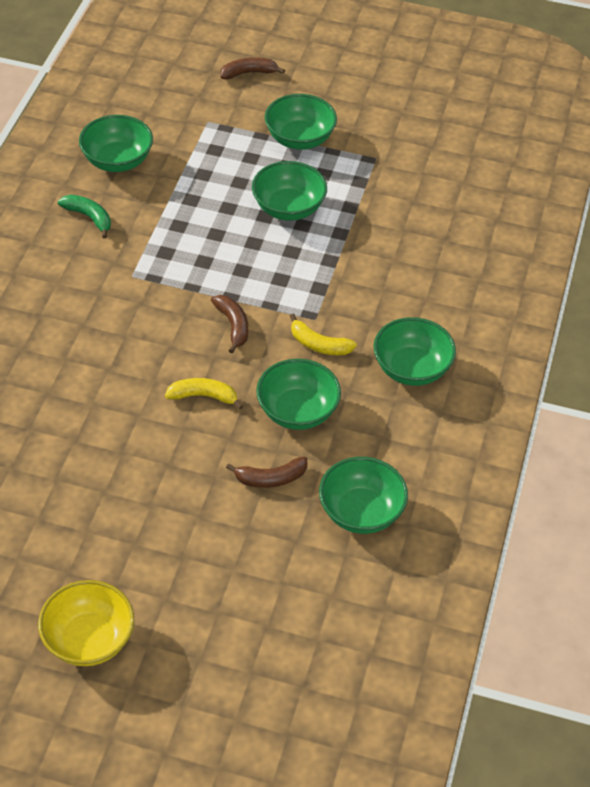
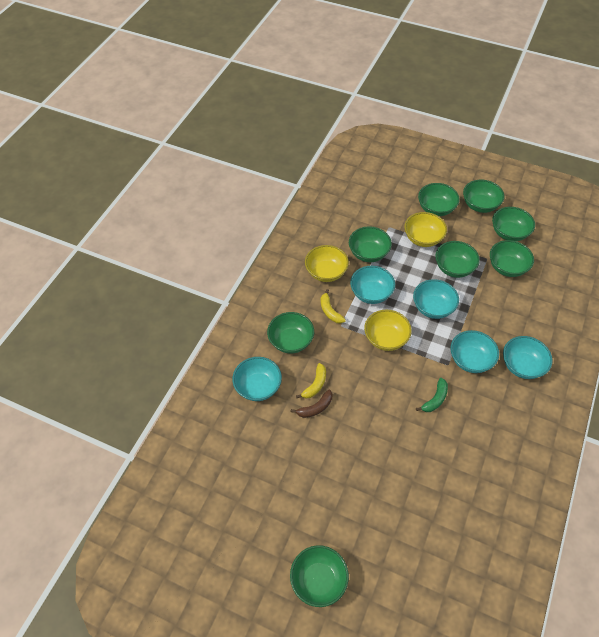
brown banana: 3 -> 1
green bowl: 6 -> 8
turquoise bowl: 0 -> 5
yellow bowl: 1 -> 3

